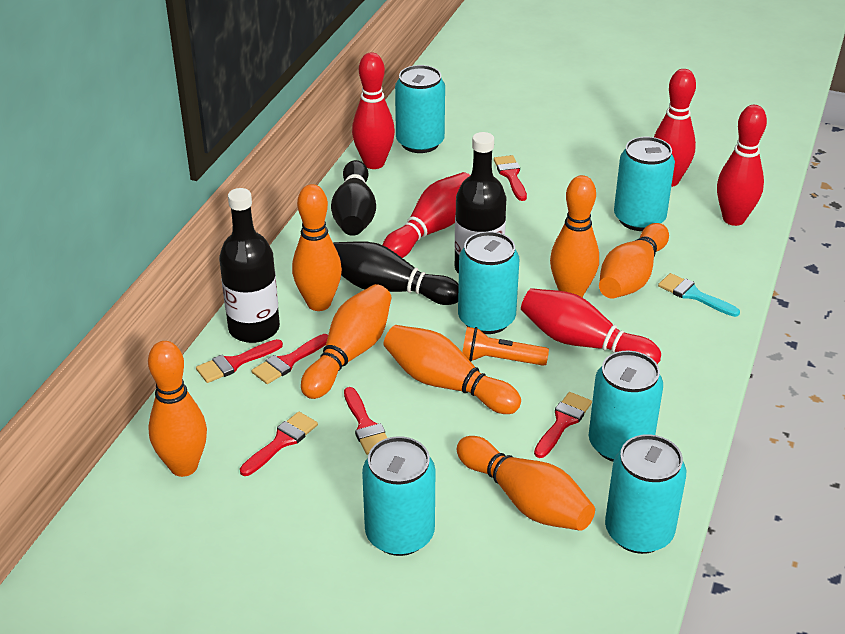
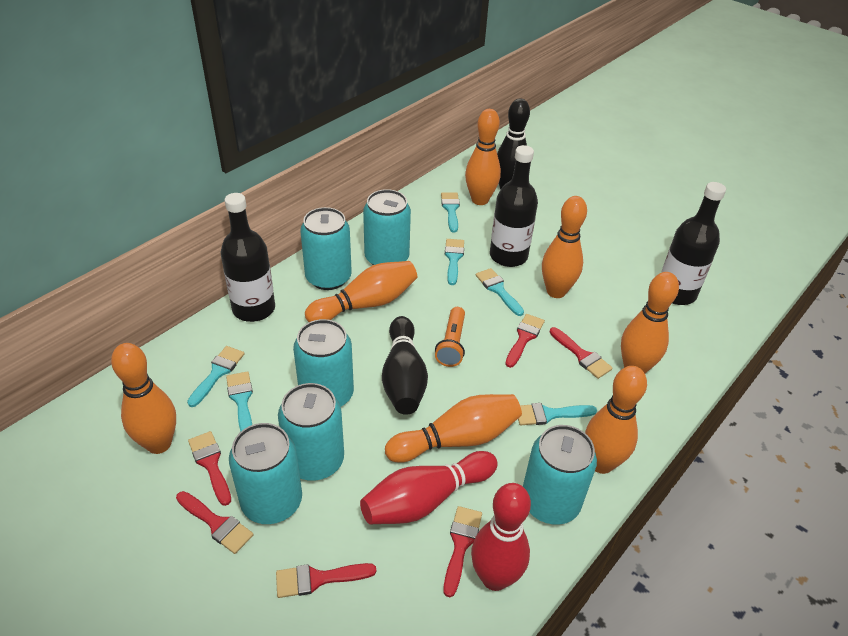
black bottle: 2 -> 3
red bowling pin: 5 -> 2
turquoise brush: 1 -> 6

